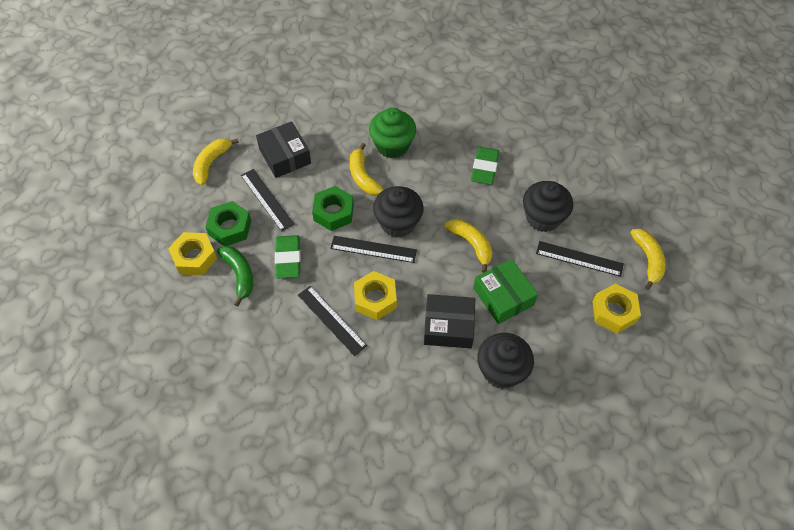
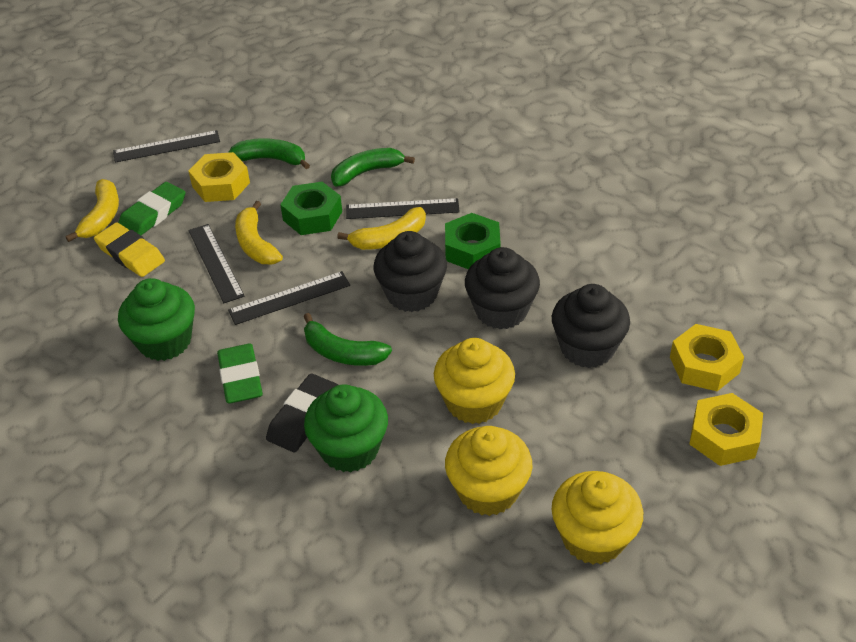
black box: 2 -> 0
black eraser: 0 -> 1
green banana: 1 -> 3
green box: 1 -> 0
green cupcake: 1 -> 2
yellow banana: 4 -> 3
yellow cupcake: 0 -> 3
yellow eraser: 0 -> 1

